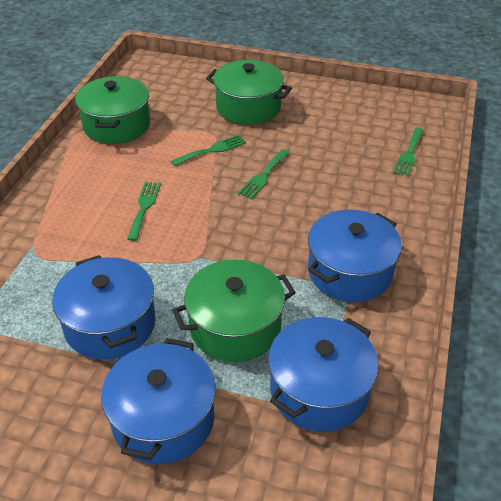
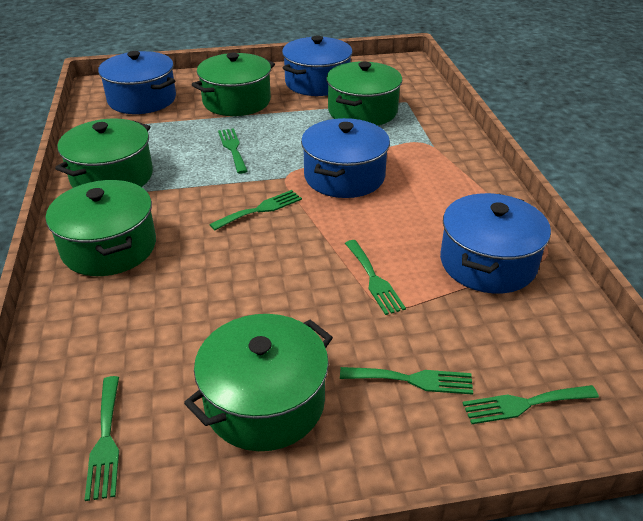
green fork: 4 -> 6
green pot: 3 -> 5

